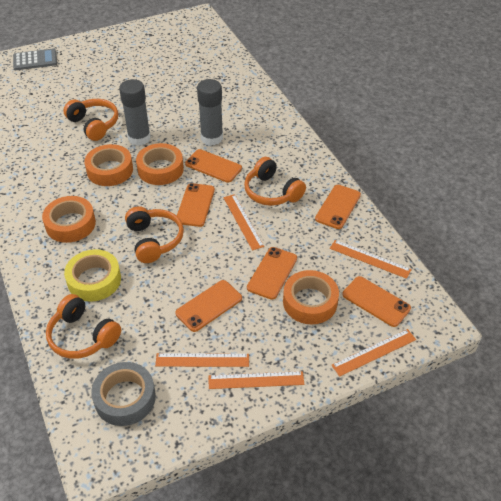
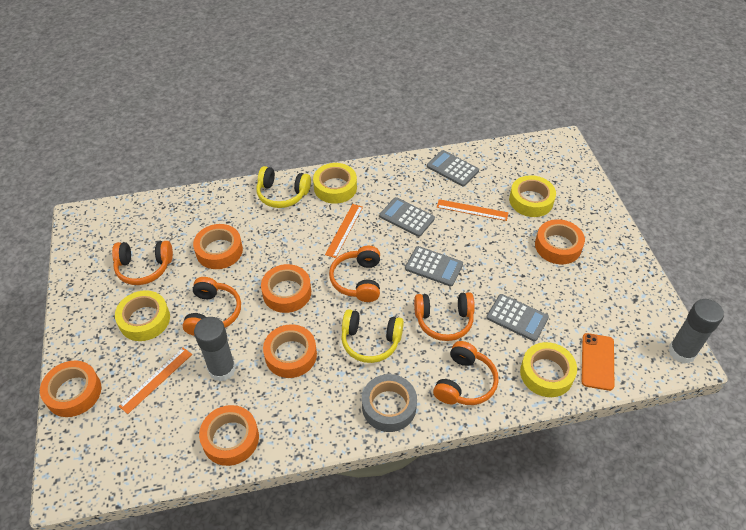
grey calculator: 1 -> 4
orange headphones: 4 -> 5
orange phone: 6 -> 1
orange ruler: 5 -> 3
orange tape: 4 -> 6
yellow headphones: 0 -> 2
yellow tape: 1 -> 4

